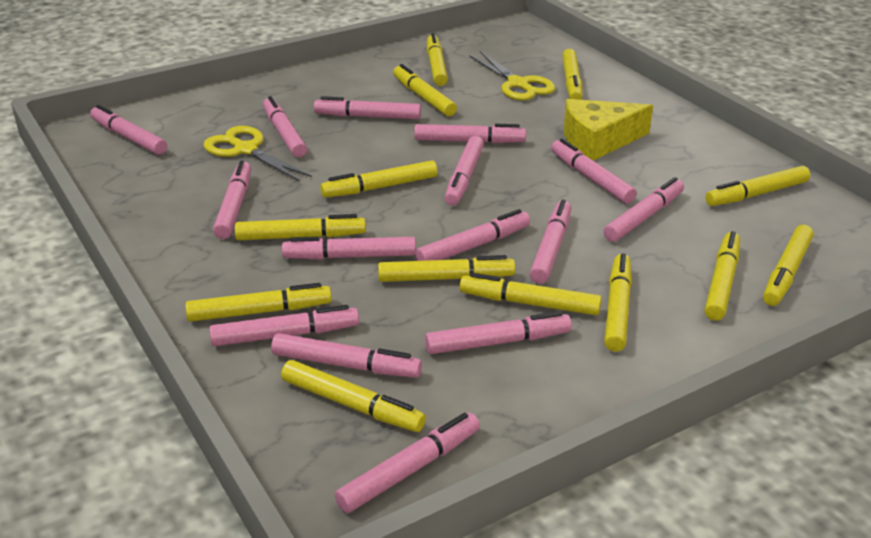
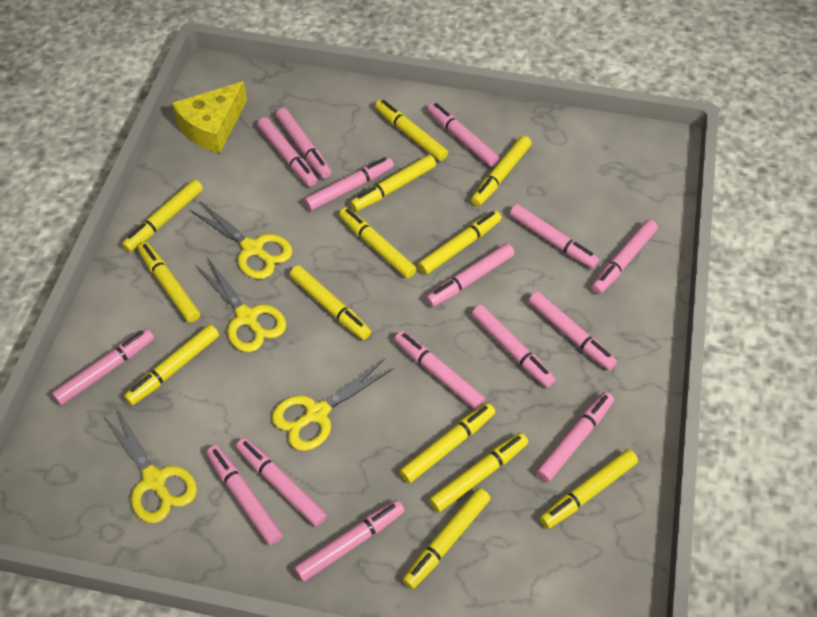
yellow scissors: 2 -> 4

